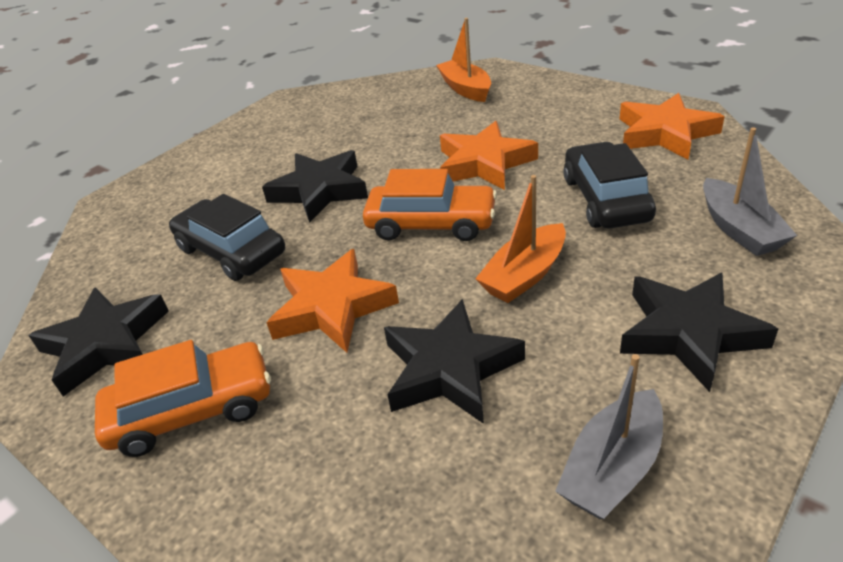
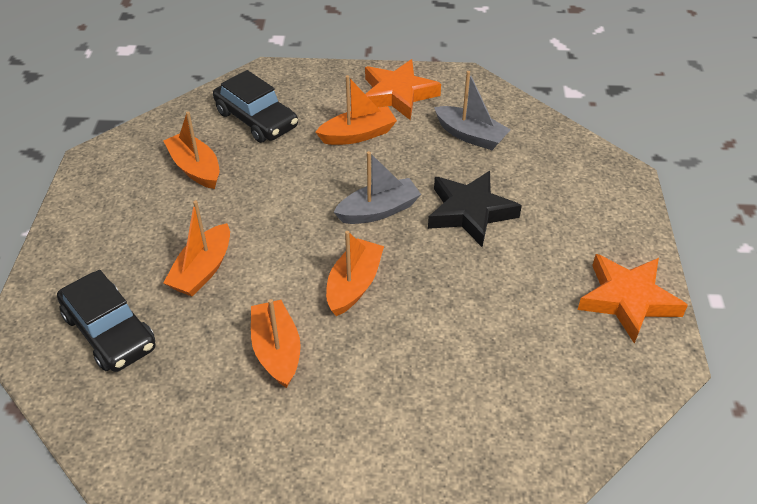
black star: 4 -> 1
orange boat: 2 -> 5
orange car: 2 -> 0
orange star: 3 -> 2

